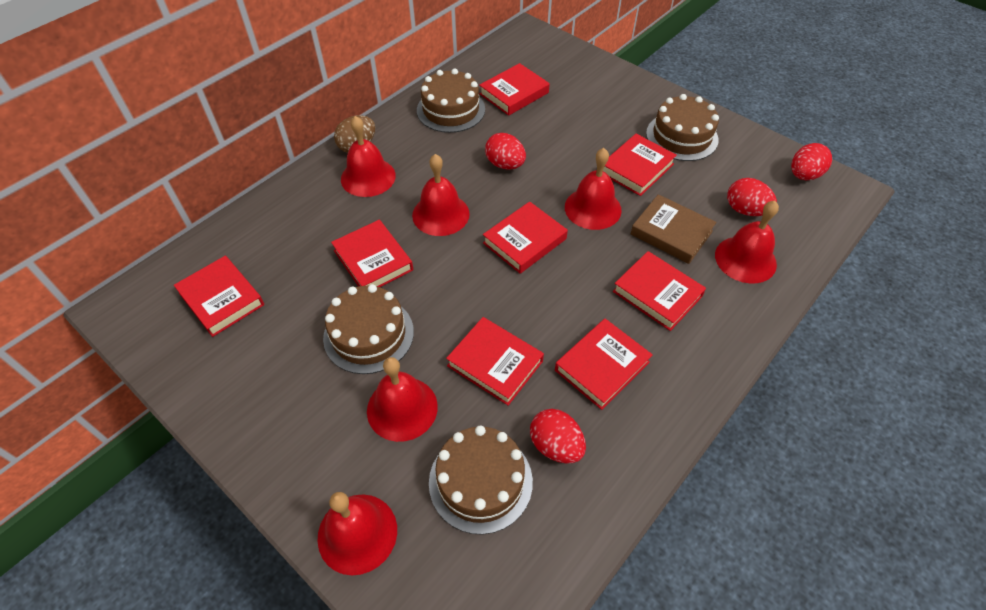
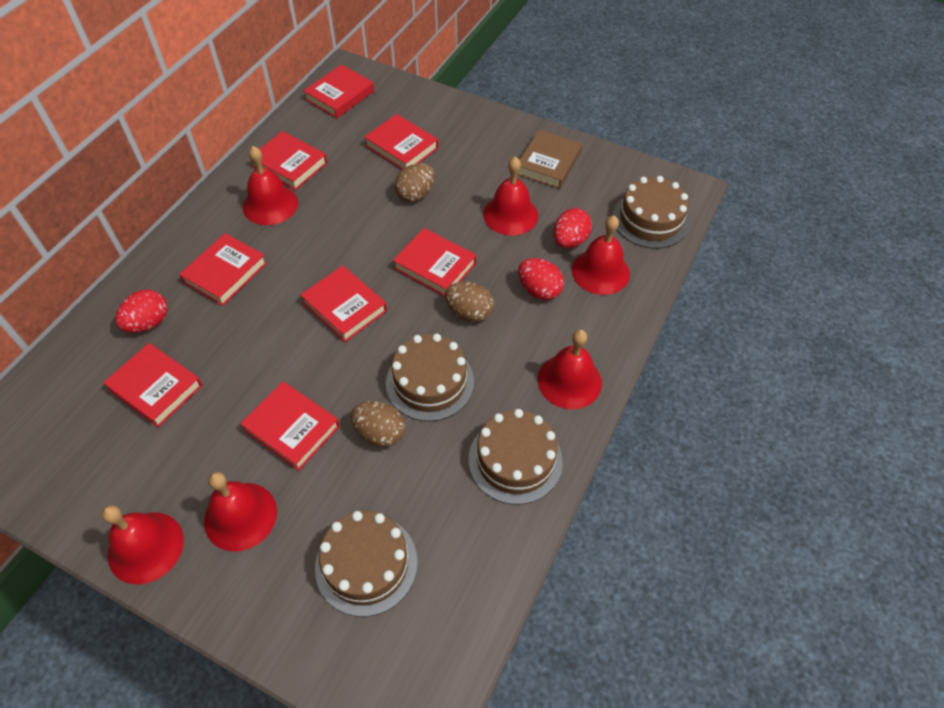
brown egg: 1 -> 3
red egg: 4 -> 3

